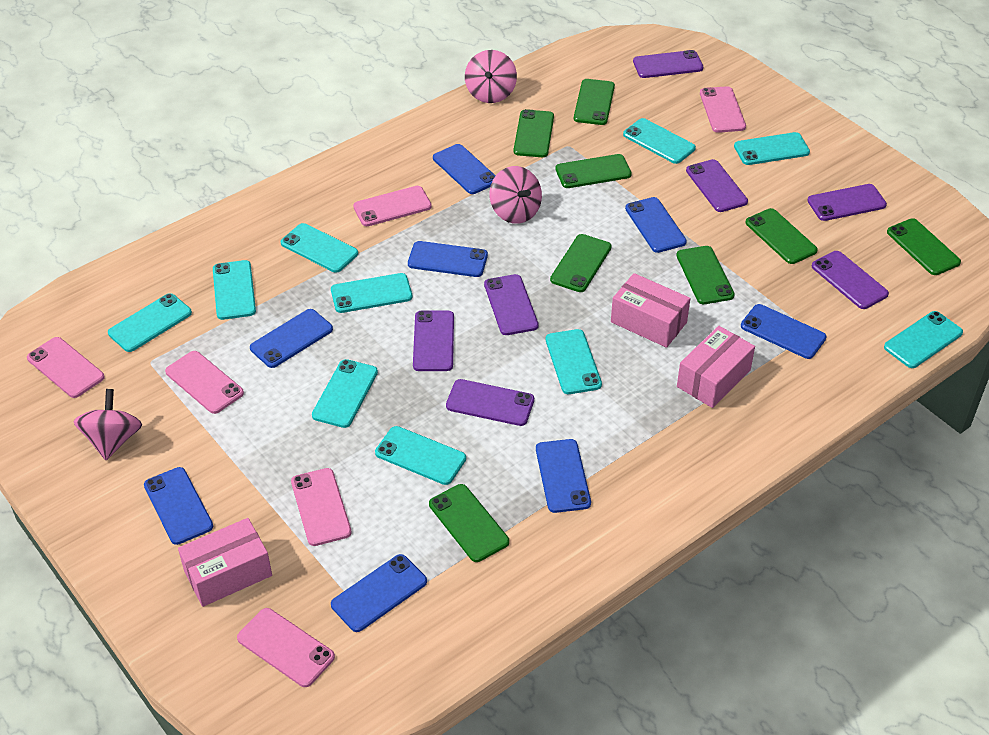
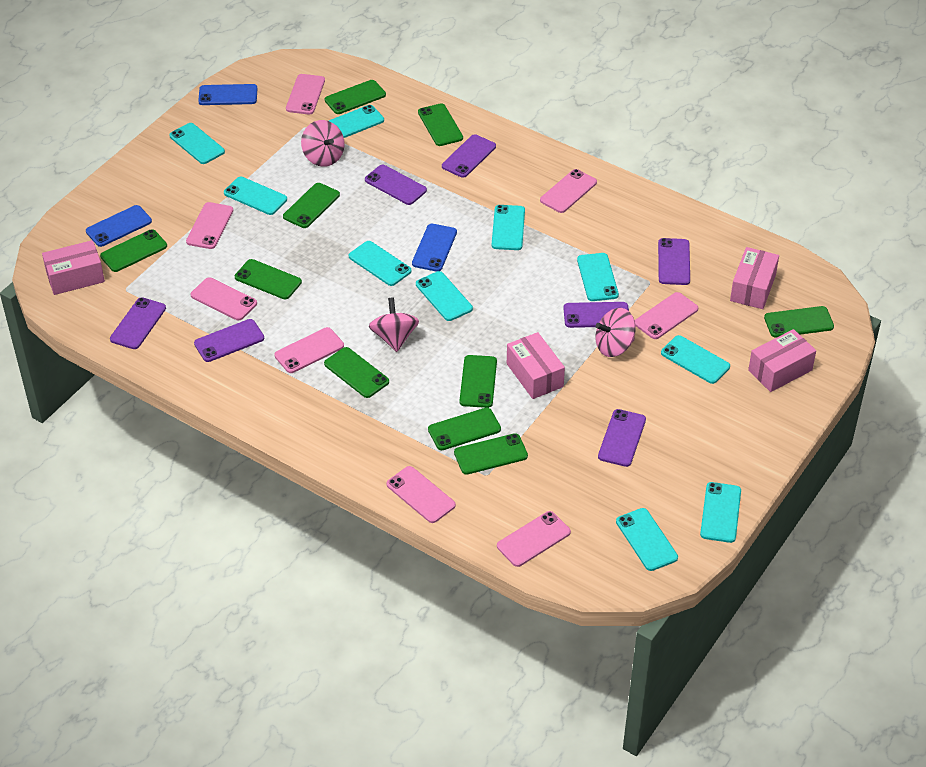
blue phone: 8 -> 3
green phone: 8 -> 10
pink box: 3 -> 4
pink phone: 6 -> 8

